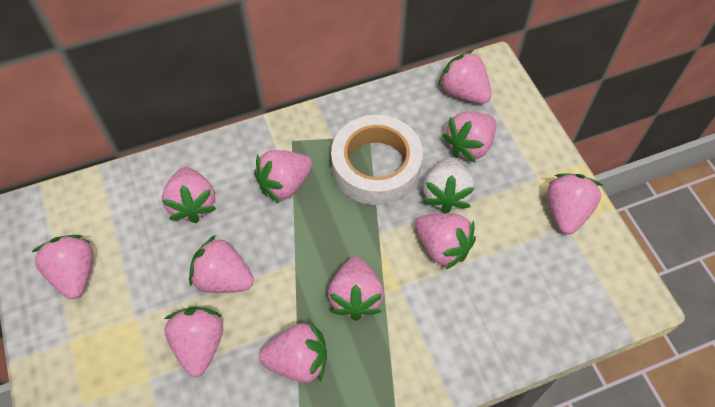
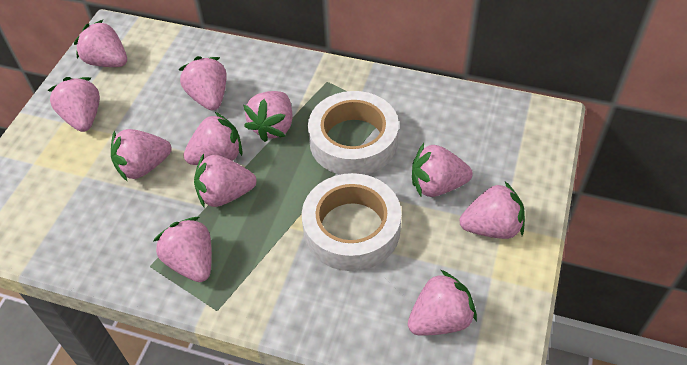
white strawberry: 1 -> 0
white tape: 1 -> 2

